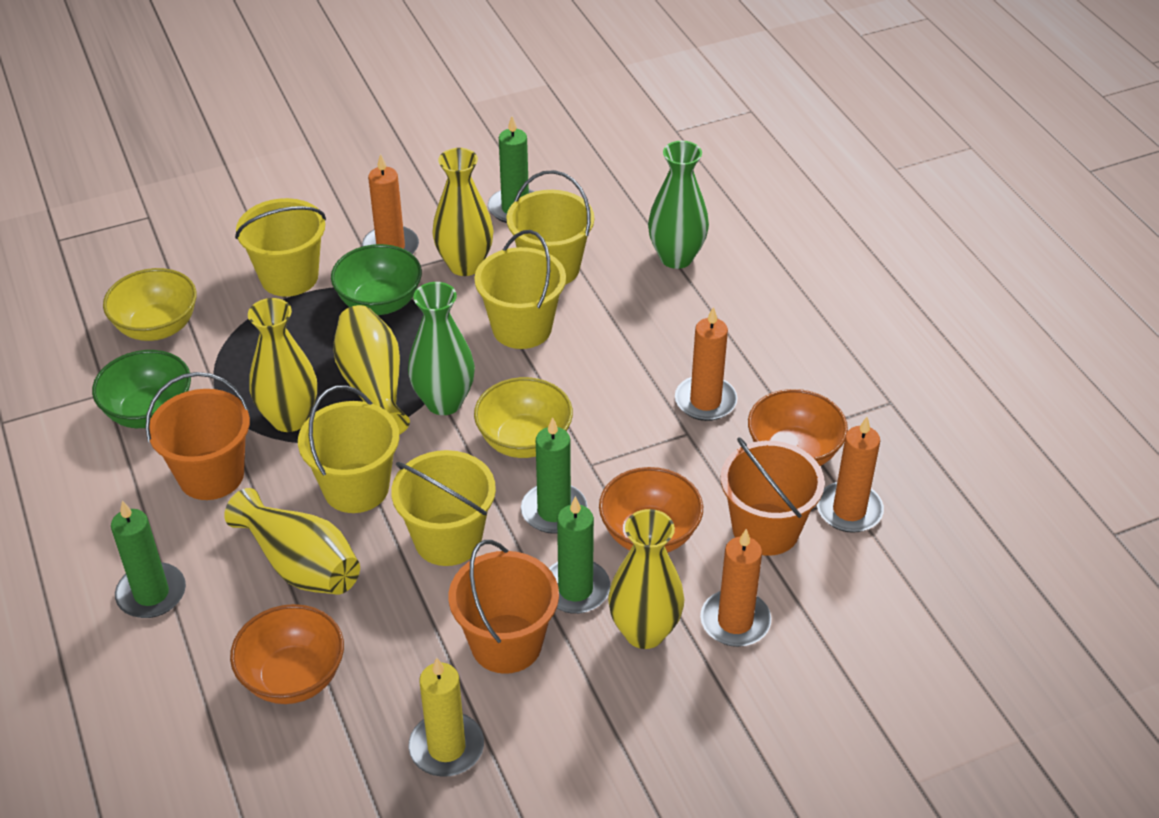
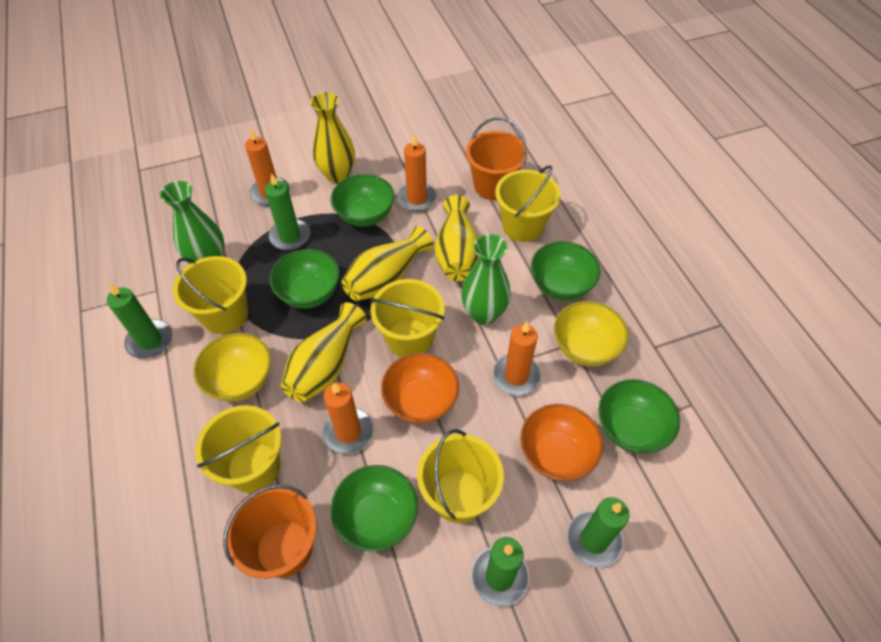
green bowl: 2 -> 5
orange bowl: 3 -> 2
orange bucket: 3 -> 2
yellow candle: 1 -> 0
yellow vase: 5 -> 4

